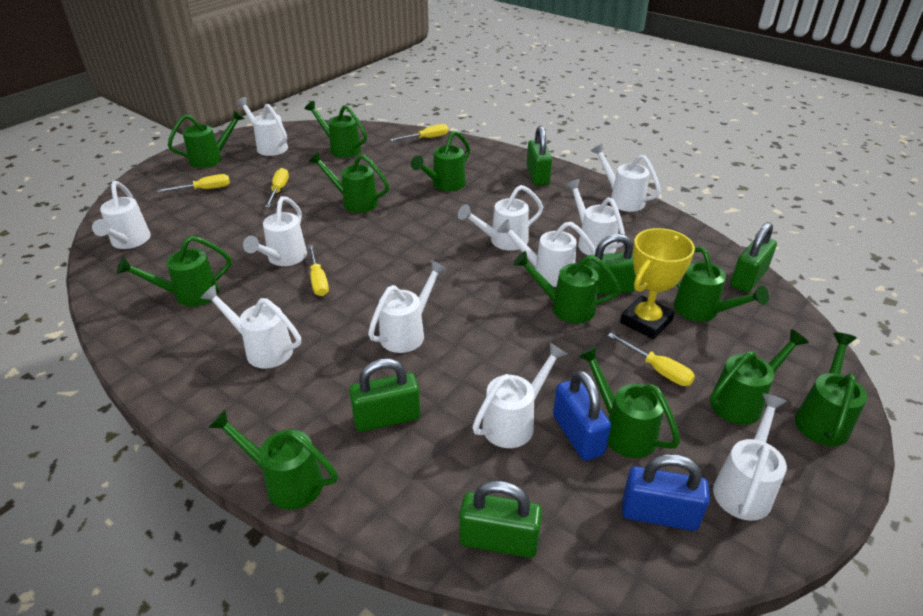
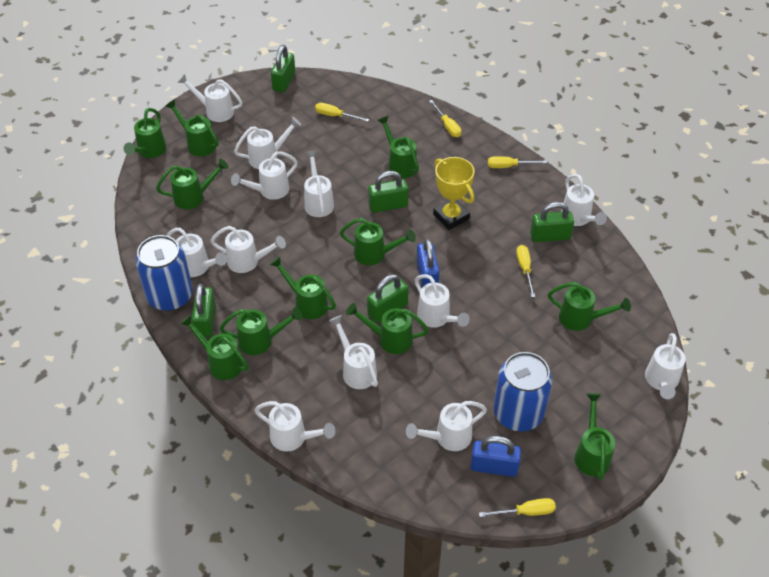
blue can: 0 -> 2
white watering can: 11 -> 12

